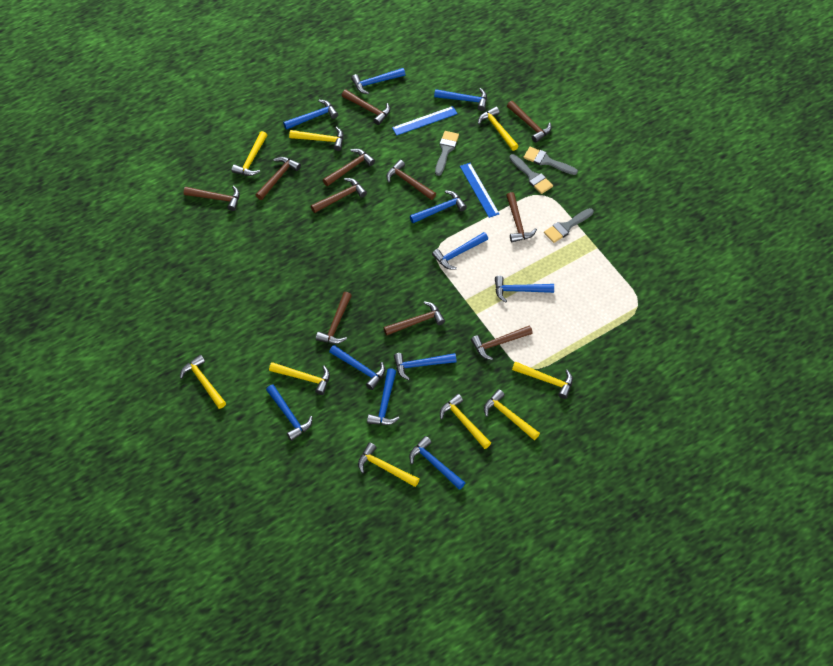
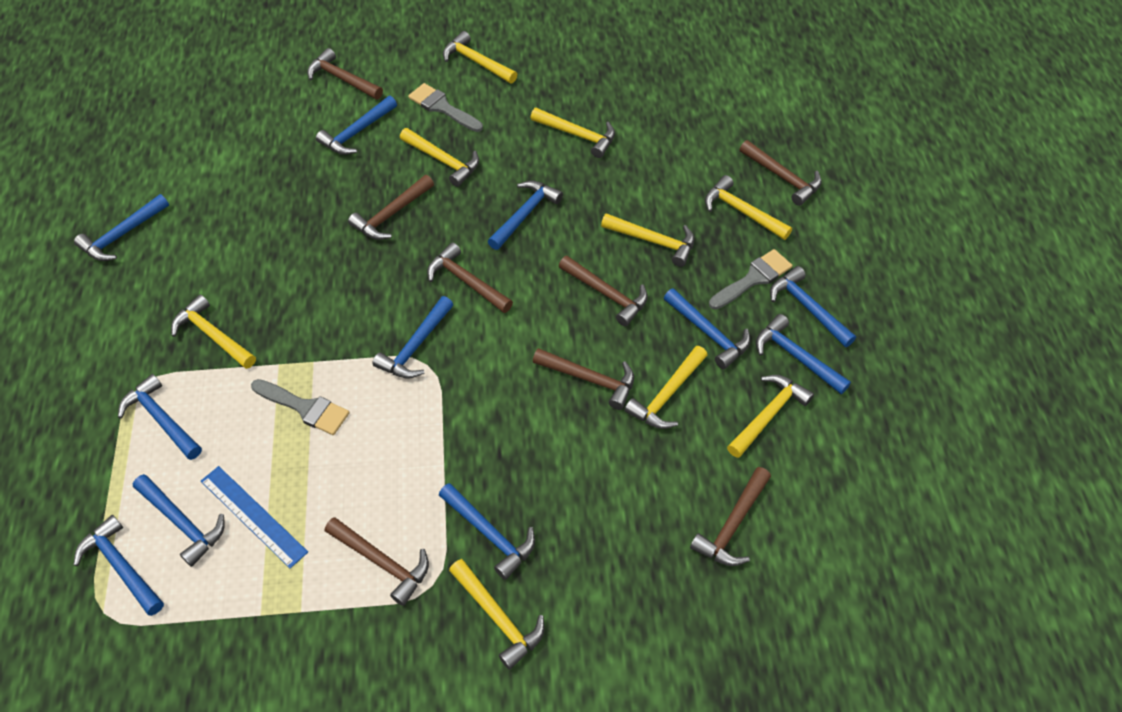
blue ruler: 2 -> 1
brown hammer: 11 -> 8
grey brush: 4 -> 3

